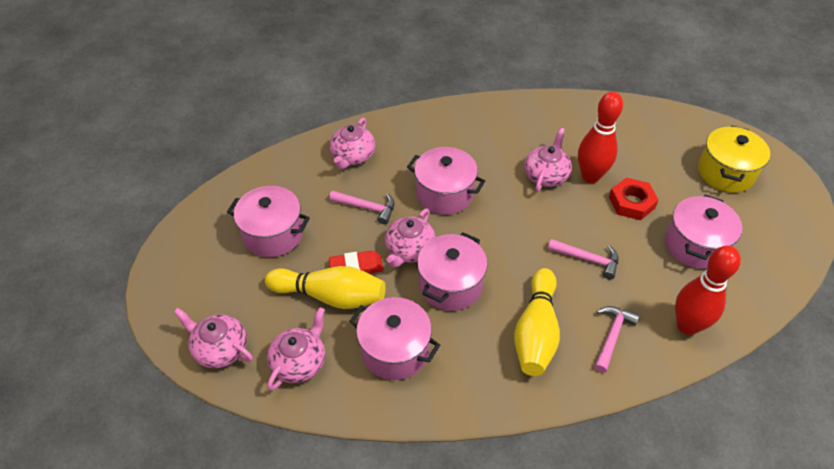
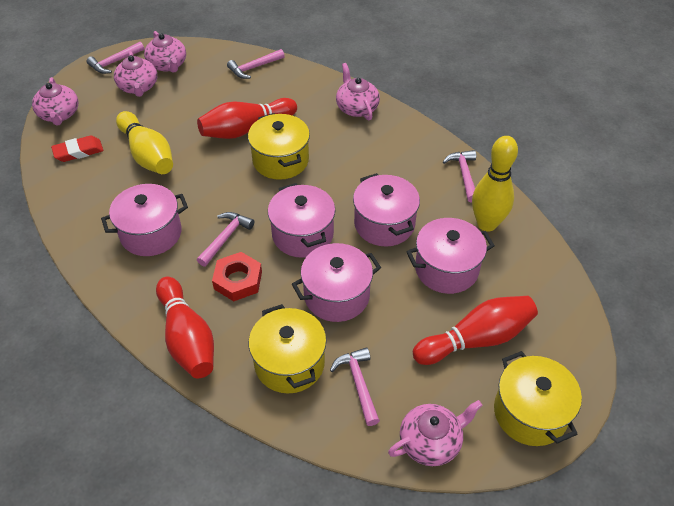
pink hammer: 3 -> 5
red bowling pin: 2 -> 3
yellow pot: 1 -> 3

